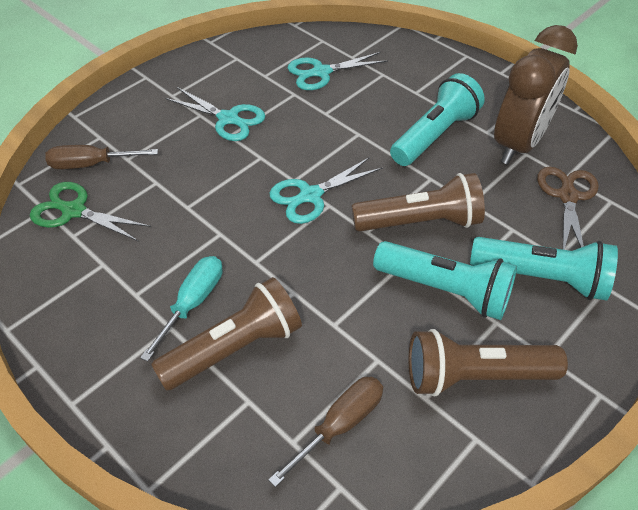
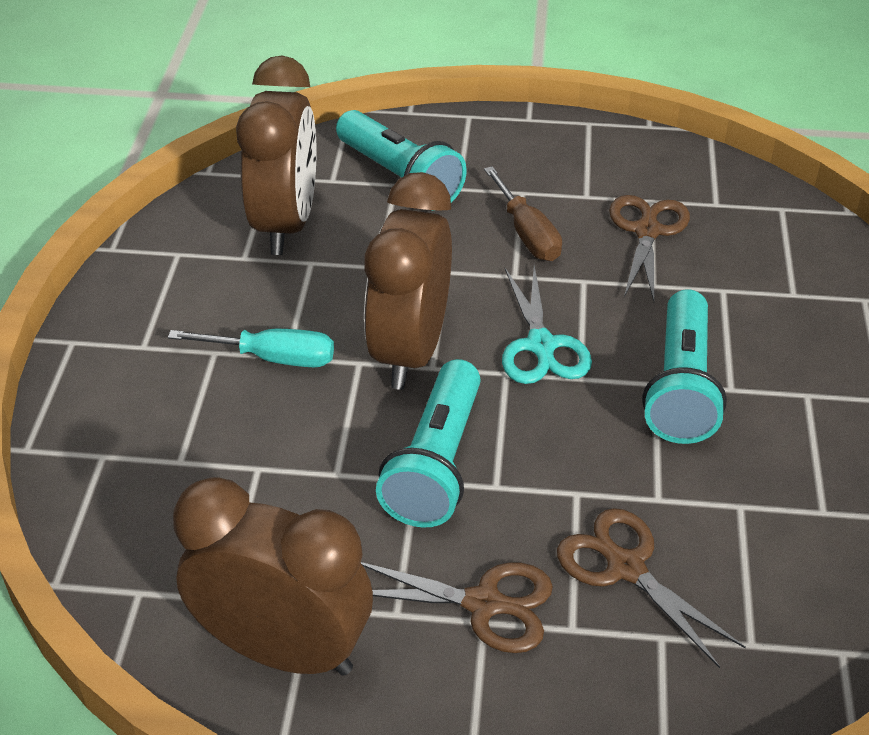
brown clock: 1 -> 3
brown flashlight: 3 -> 0
brown scissors: 1 -> 3
brown screwdriver: 2 -> 1
green scissors: 1 -> 0
turquoise scissors: 3 -> 1

